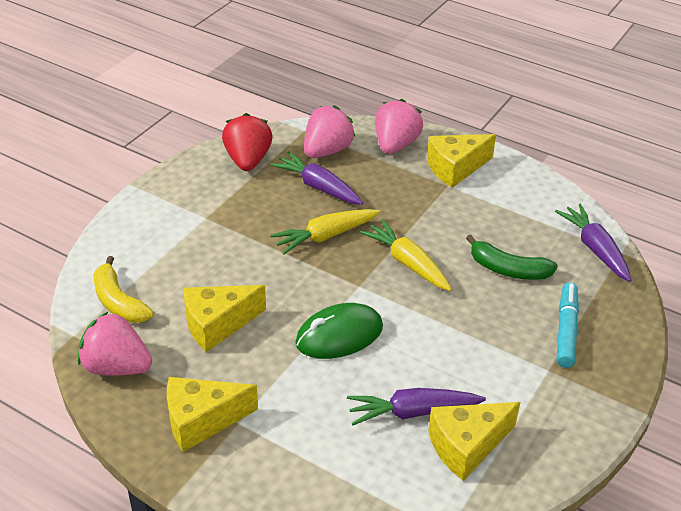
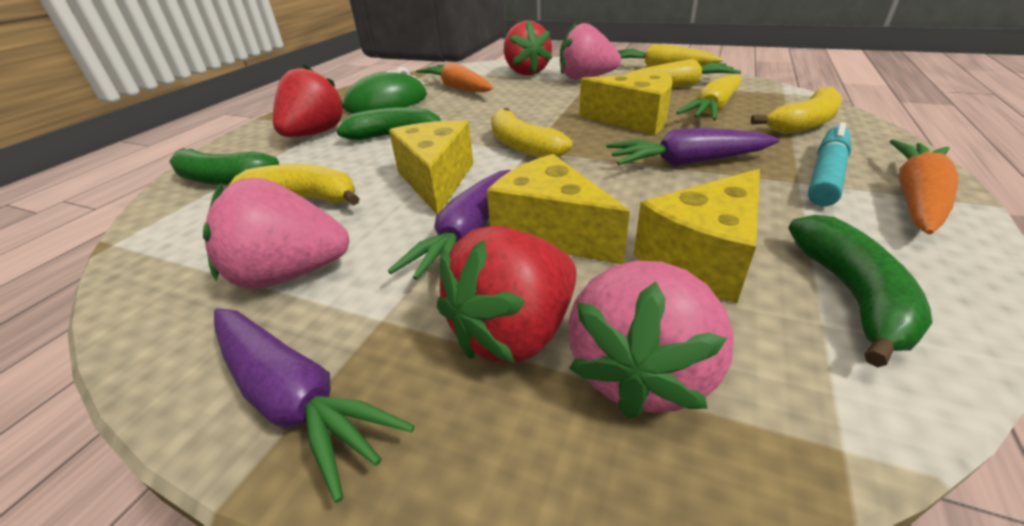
green banana: 1 -> 3
orange carrot: 0 -> 2
red strawberry: 1 -> 3
yellow banana: 1 -> 3
yellow carrot: 2 -> 3

